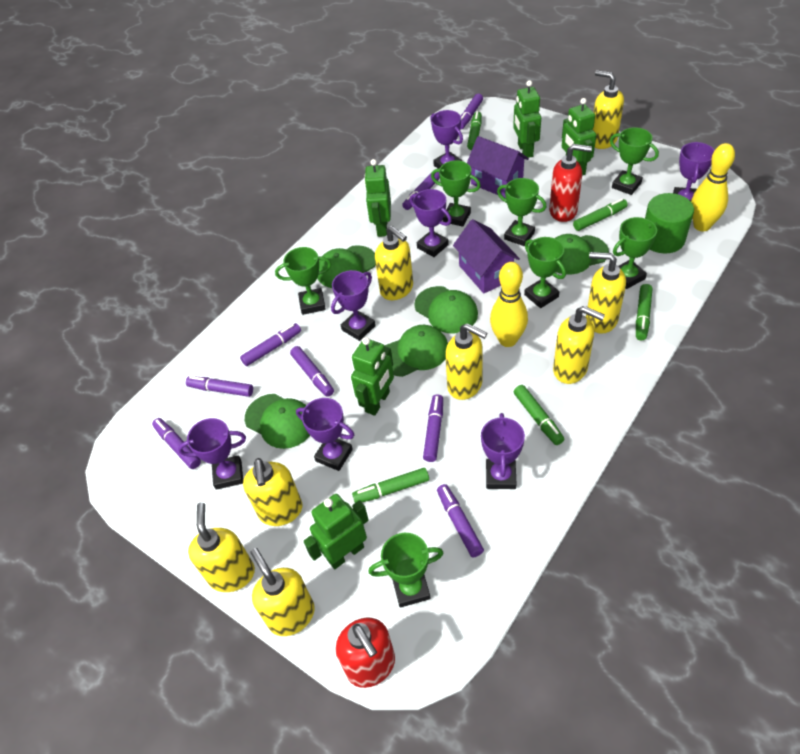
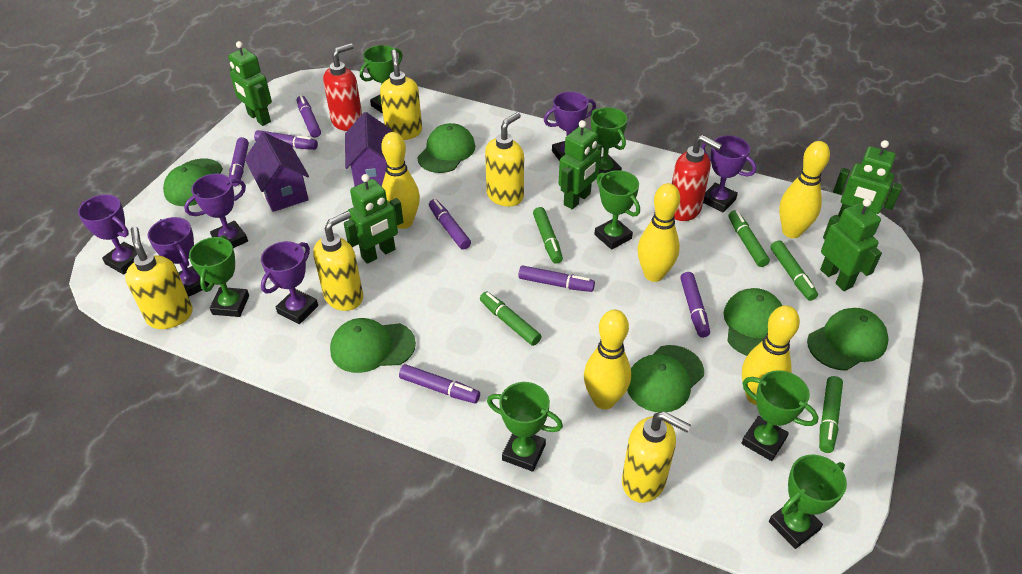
green cap: 5 -> 6
green cylinder: 1 -> 0
purple marker: 8 -> 7
purple trophy: 7 -> 6
yellow bowling pin: 2 -> 5
yellow soap dispenser: 8 -> 5

